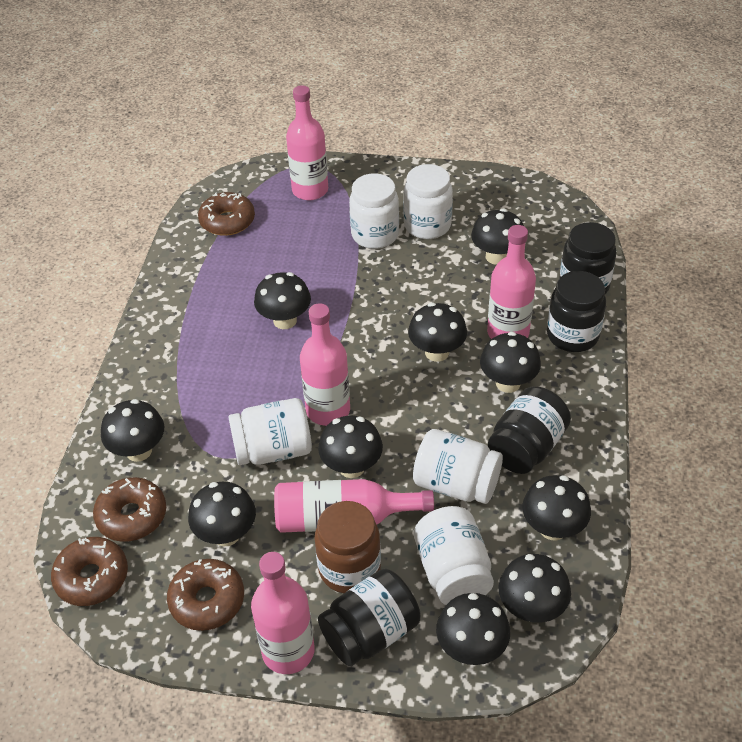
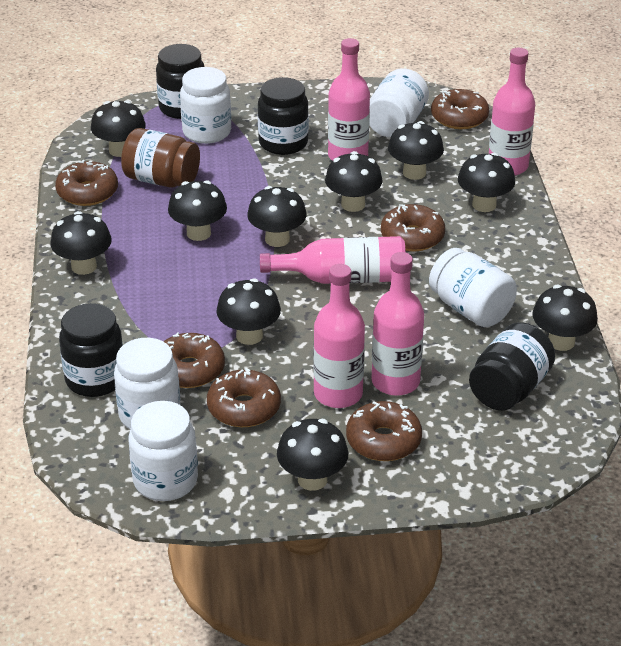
brown donut: 4 -> 6

